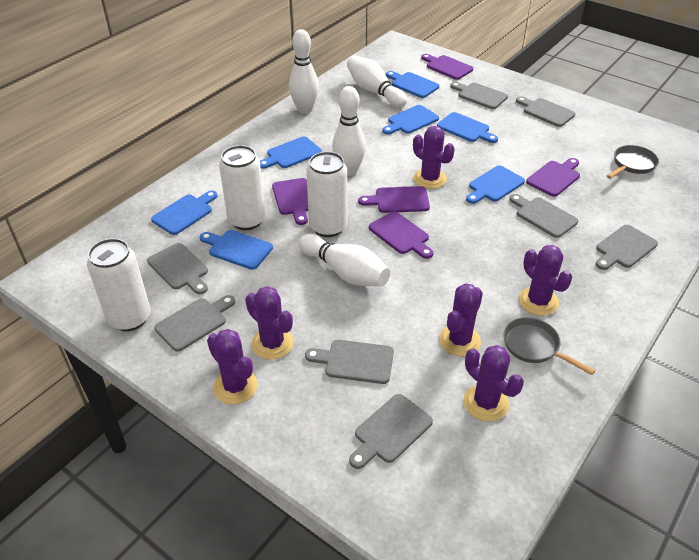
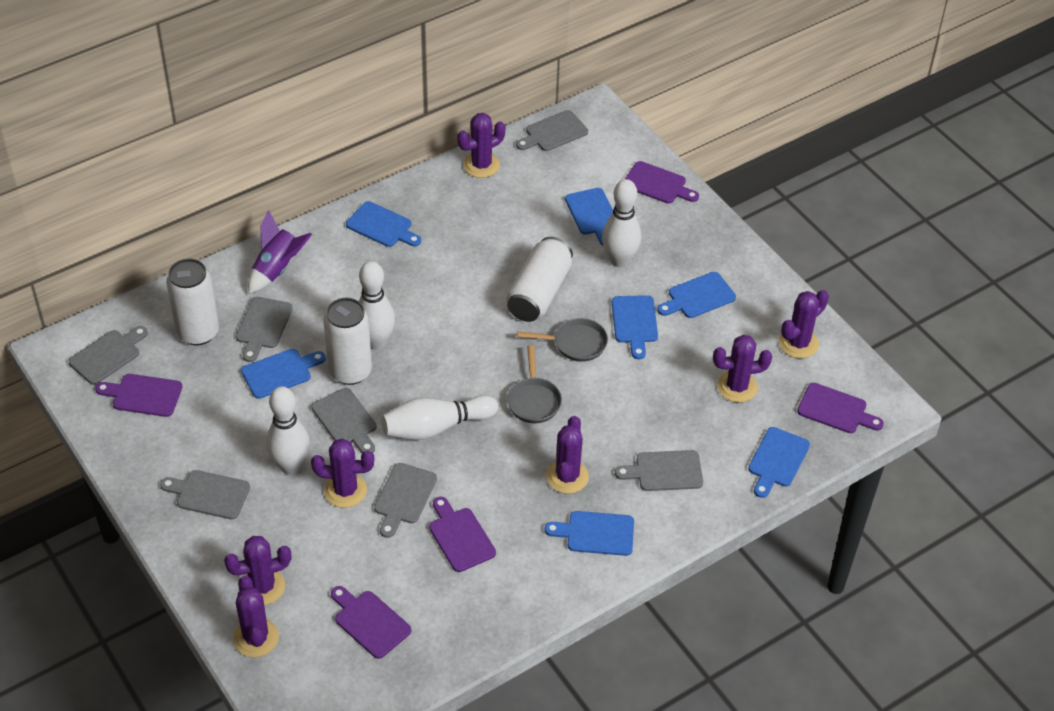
grey cutting board: 8 -> 7
purple cactus: 6 -> 7
purple rocket: 0 -> 1

